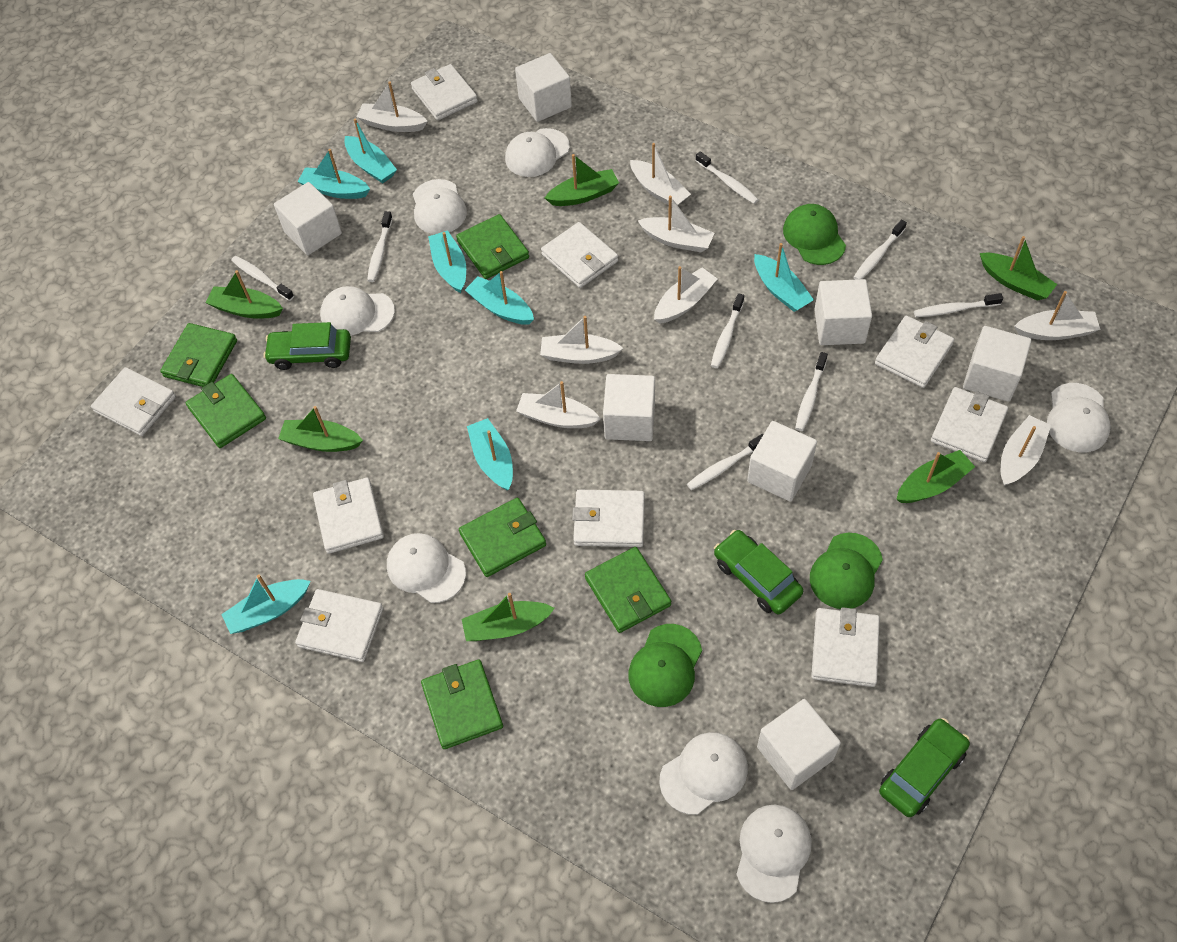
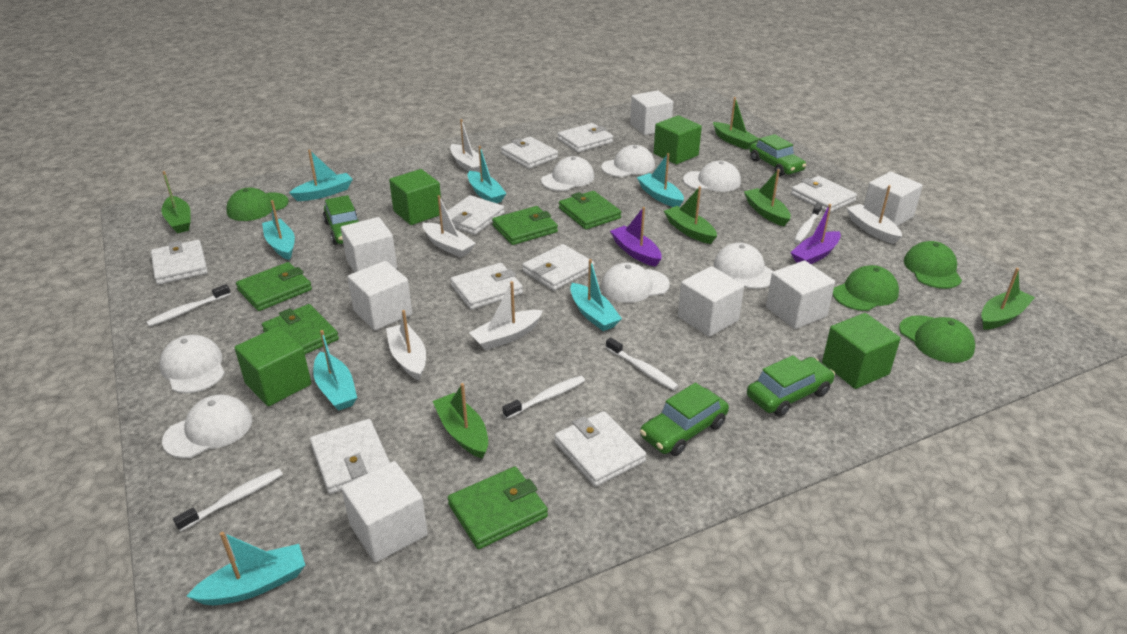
green cap: 3 -> 4
green car: 3 -> 4
green cube: 0 -> 4
green wallet: 6 -> 5
purple boat: 0 -> 2
white boat: 8 -> 5
white toothbrush: 8 -> 5

